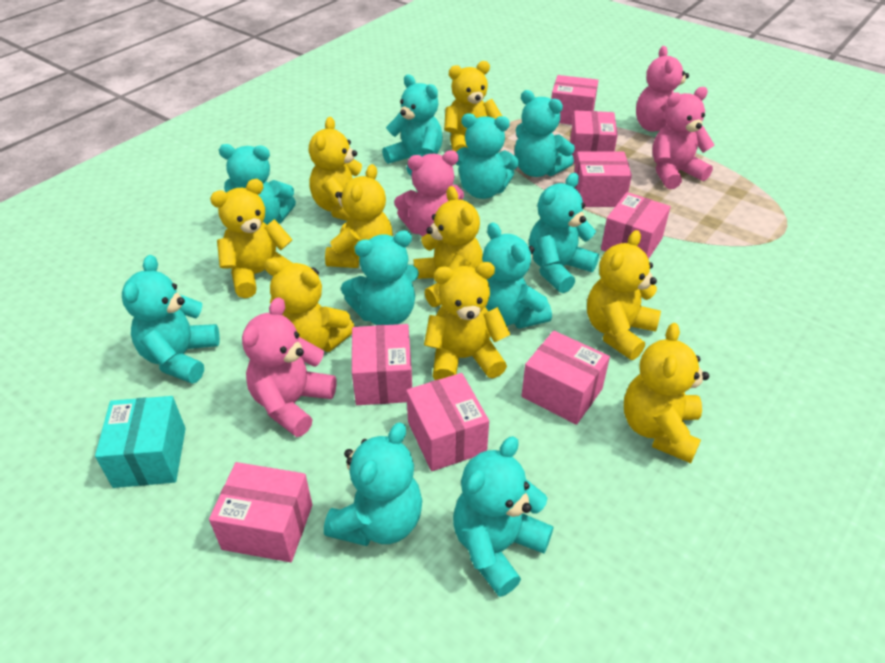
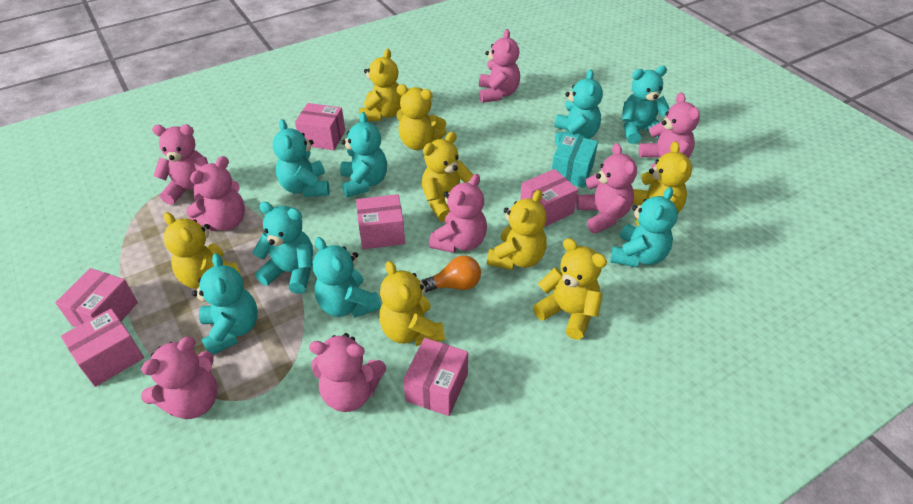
orange light bulb: 0 -> 1
pink box: 8 -> 6
pink teddy bear: 4 -> 8
turquoise teddy bear: 10 -> 8
yellow teddy bear: 9 -> 8

